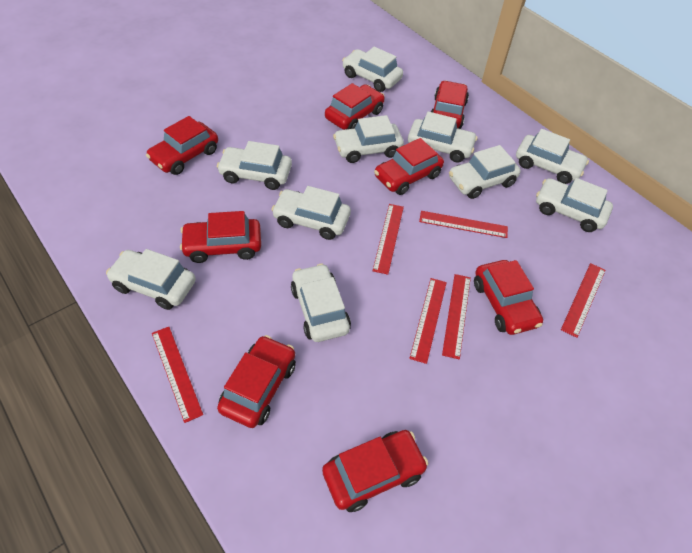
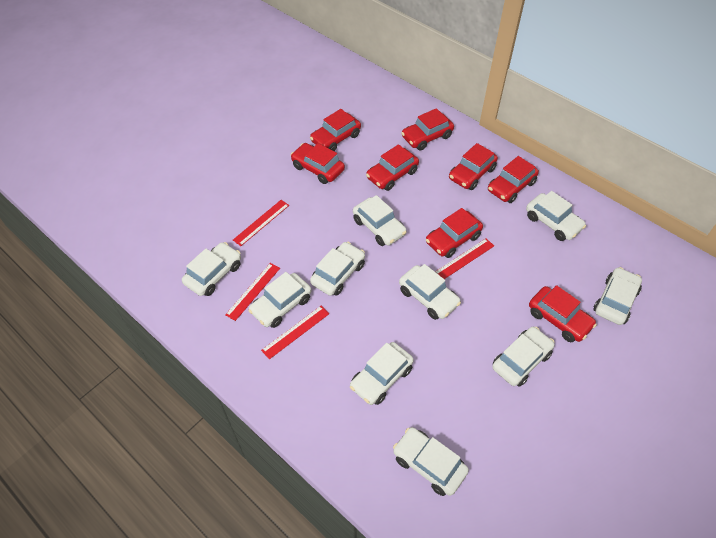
red ruler: 6 -> 4

